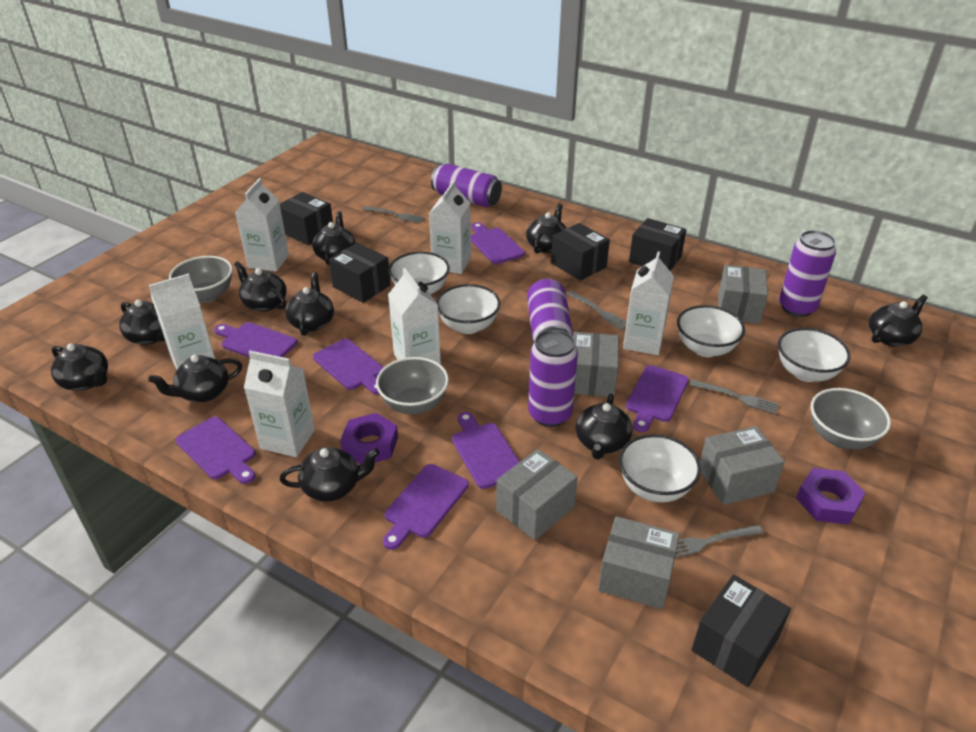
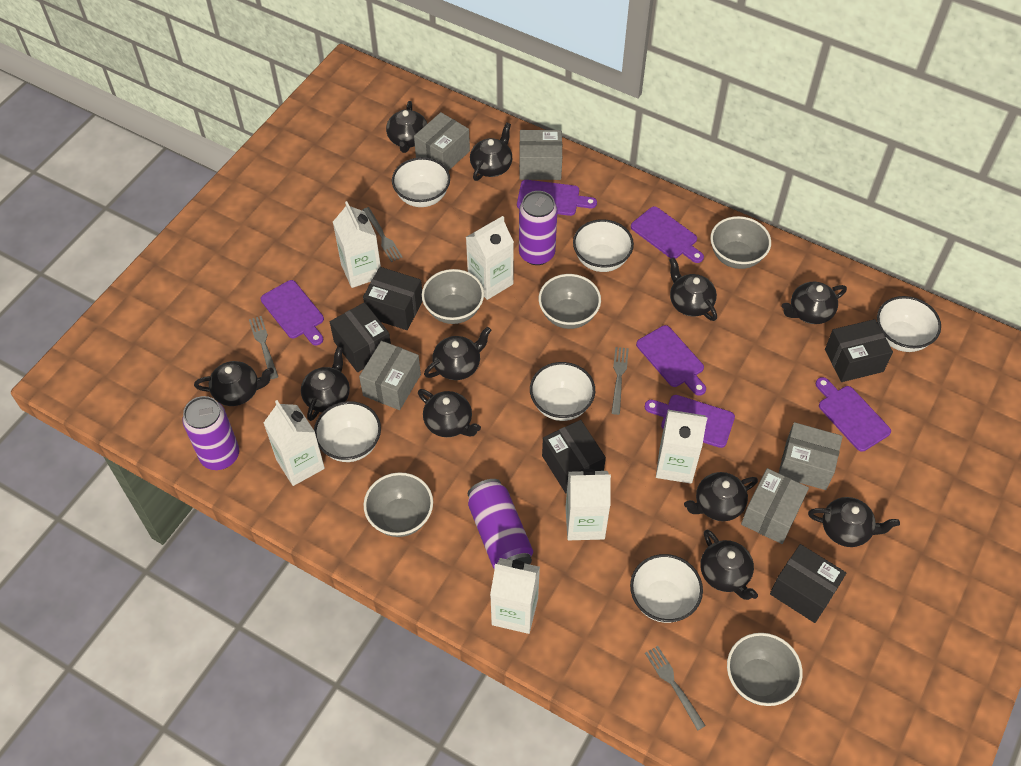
black teapot: 10 -> 11
grey bowl: 3 -> 5
purple can: 4 -> 3
purple cutting board: 7 -> 6
purple nut: 2 -> 0
white bowl: 5 -> 6

